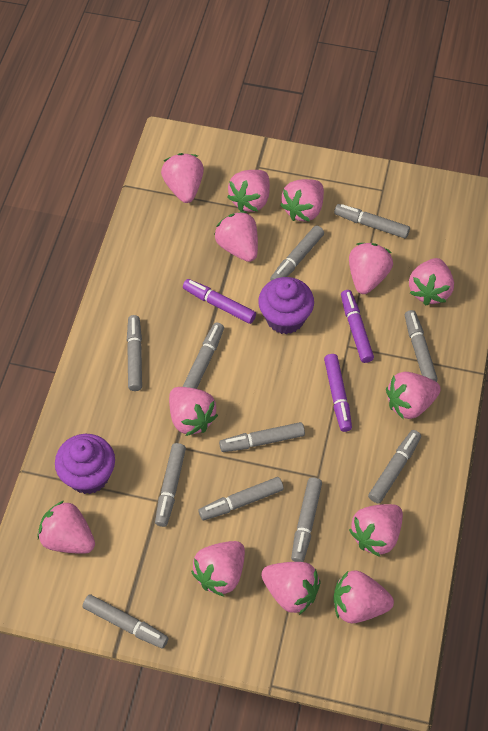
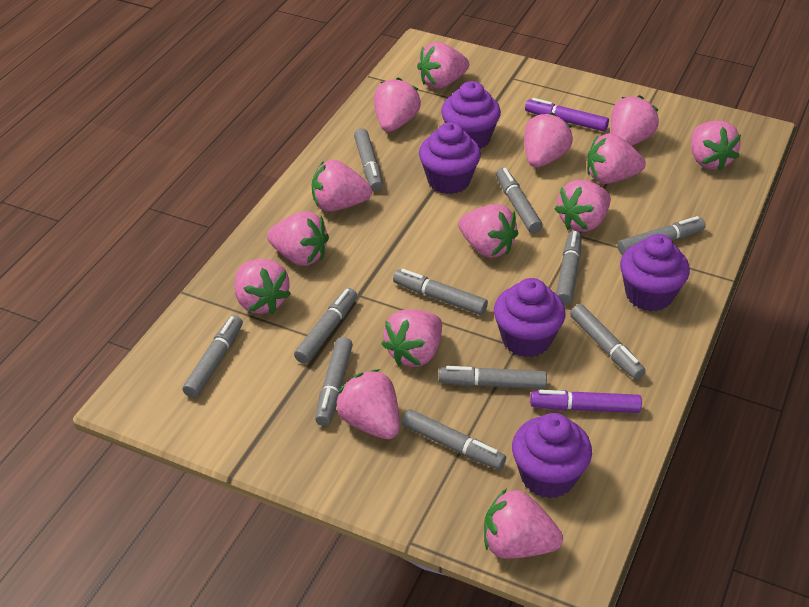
pink strawberry: 13 -> 14
purple cupcake: 2 -> 5
purple marker: 3 -> 2

